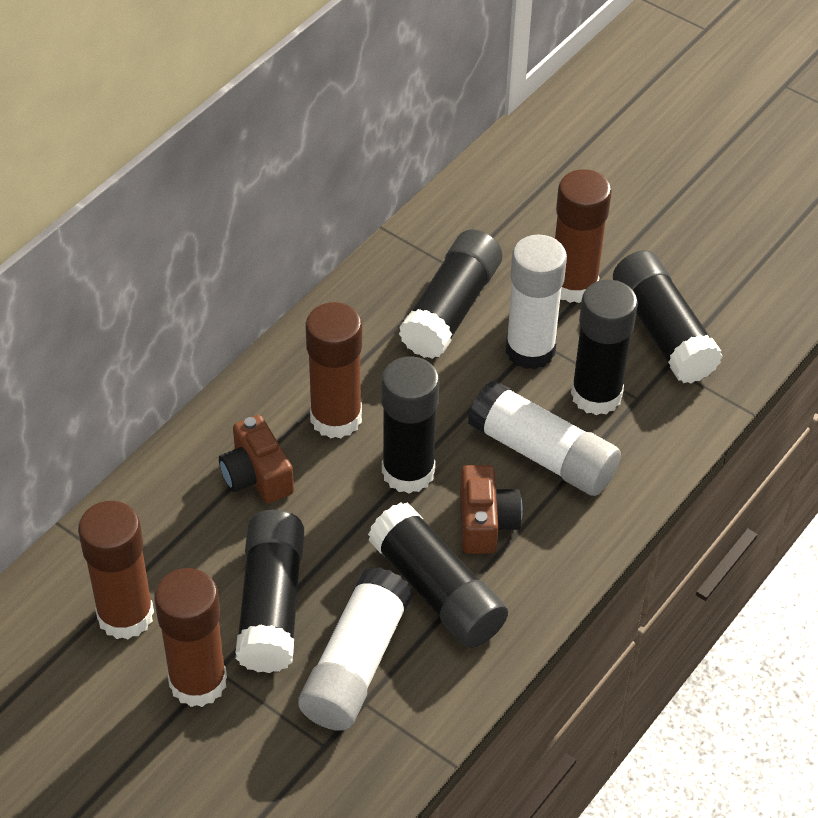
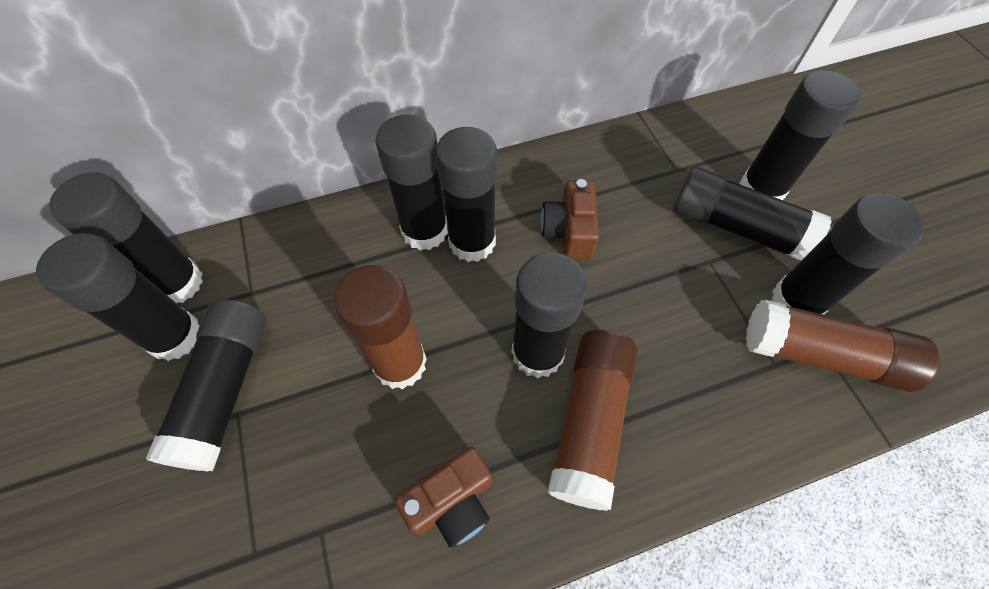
black glue stick: 6 -> 9
brown glue stick: 4 -> 3
white glue stick: 3 -> 0

